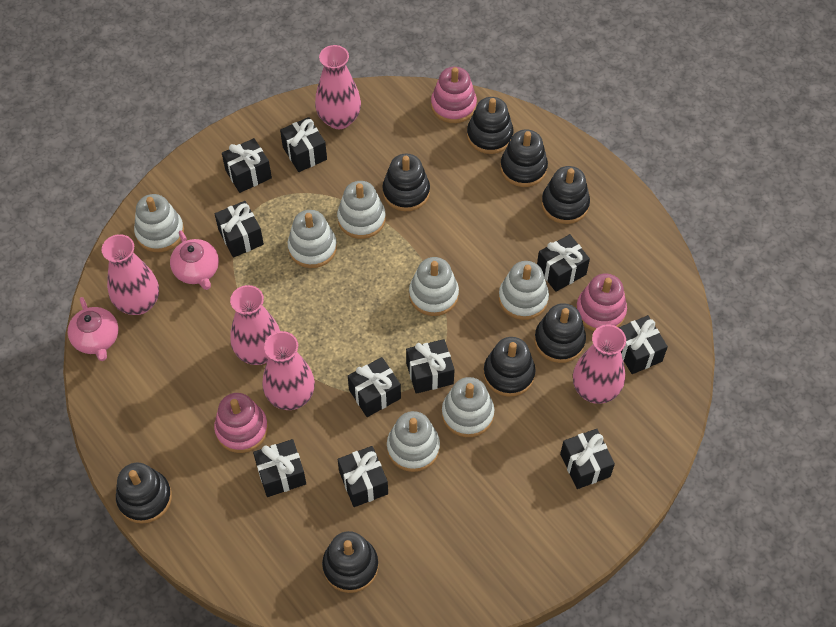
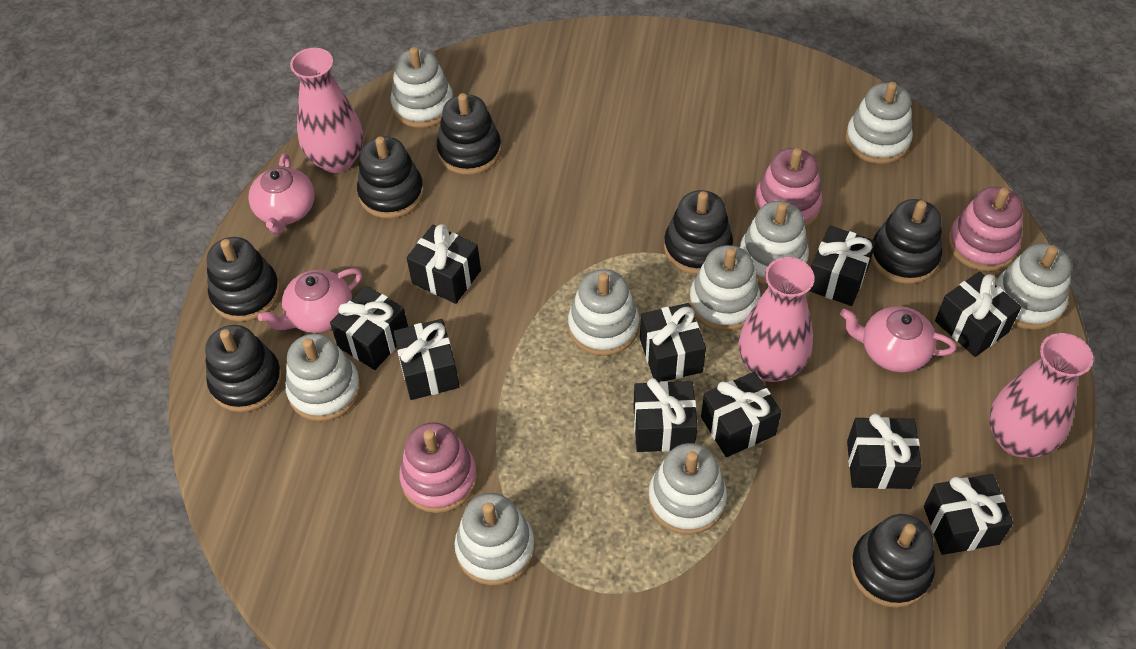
black stacking toy: 8 -> 7
pink teapot: 2 -> 3
pink vase: 5 -> 3
white stacking toy: 7 -> 9

